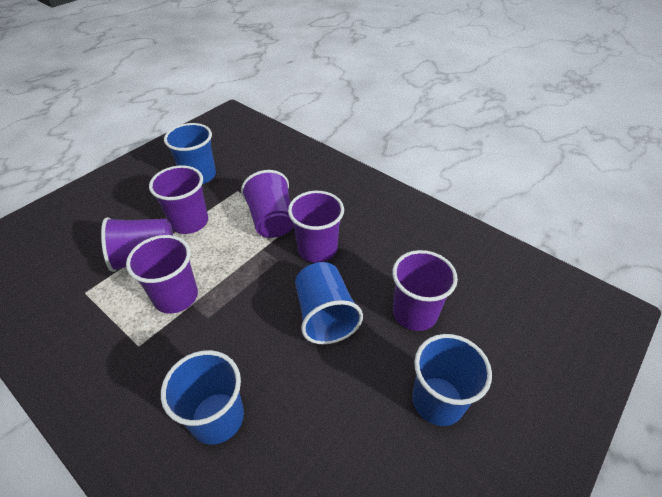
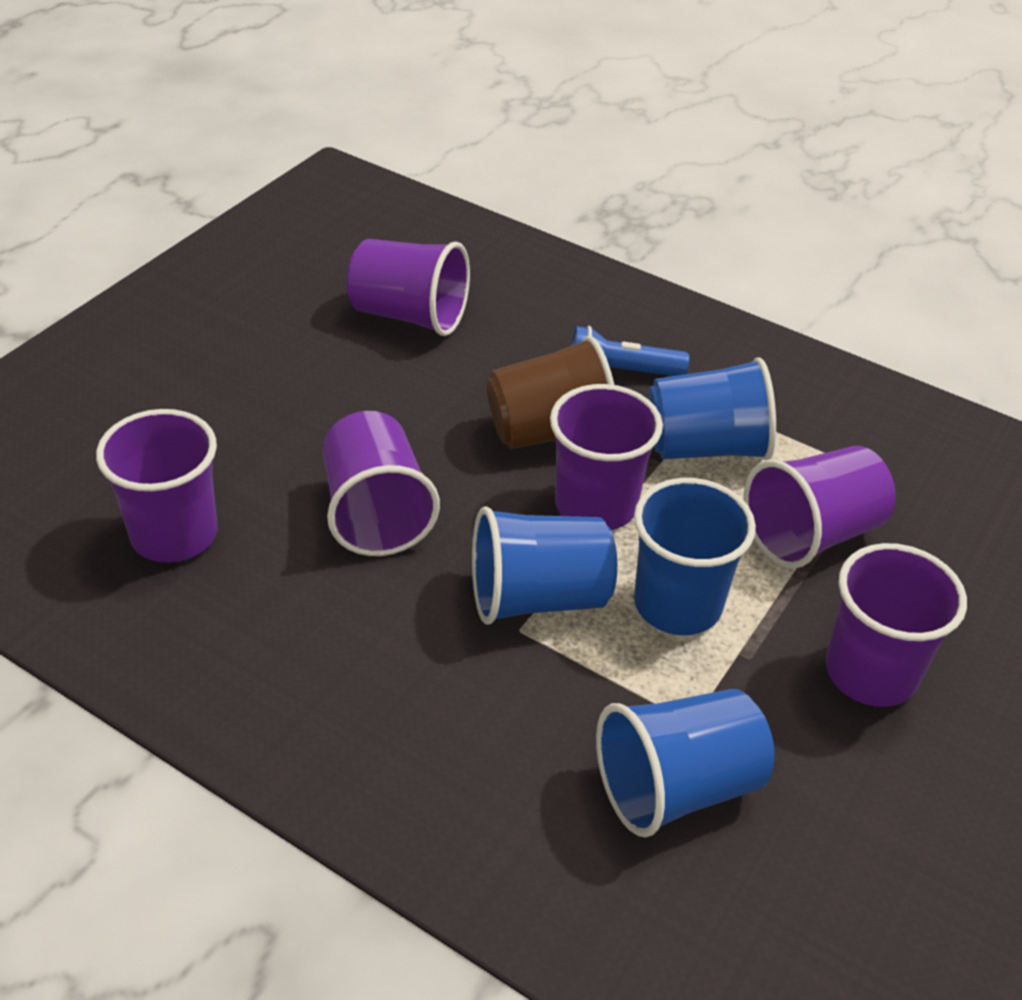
blue flashlight: 0 -> 1
brown cup: 0 -> 1

